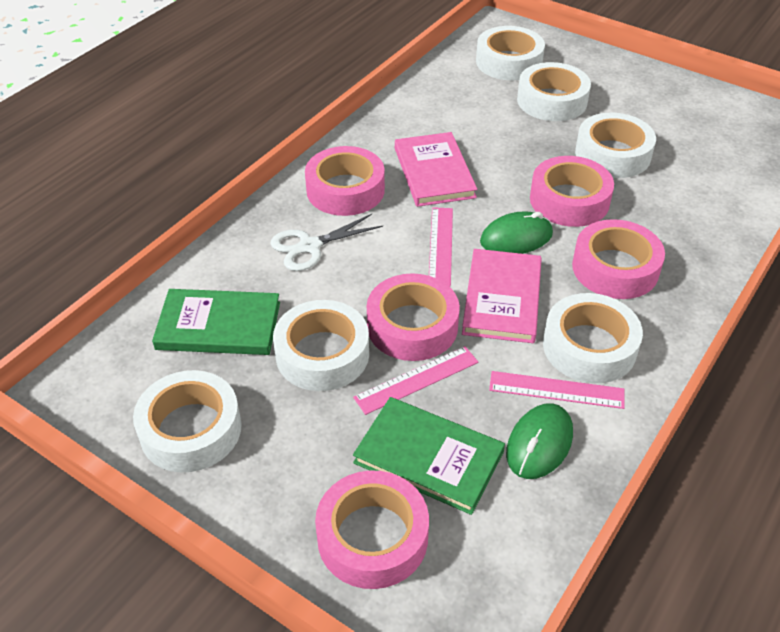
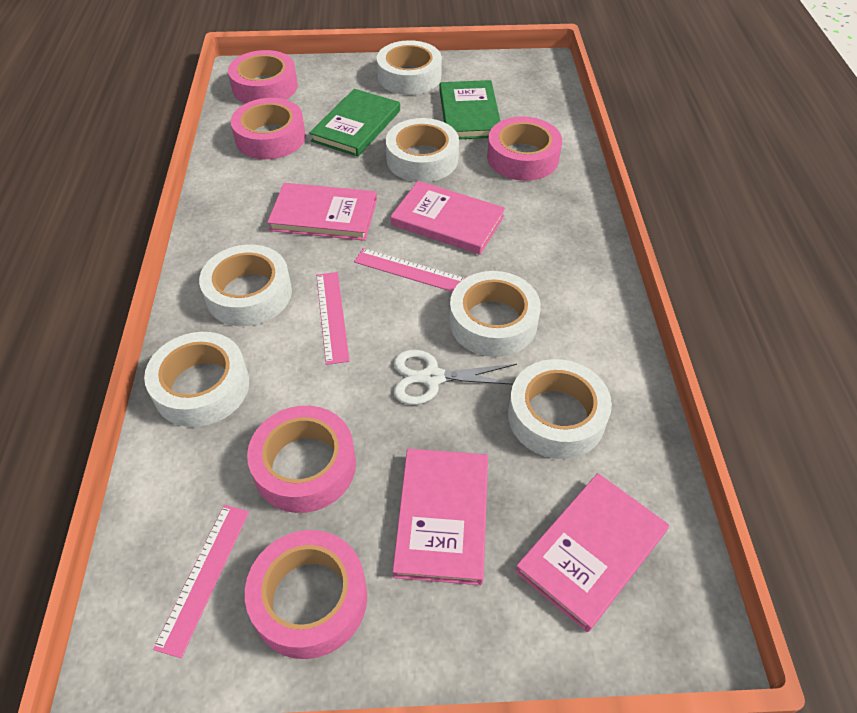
green mouse: 2 -> 0
pink book: 2 -> 4

